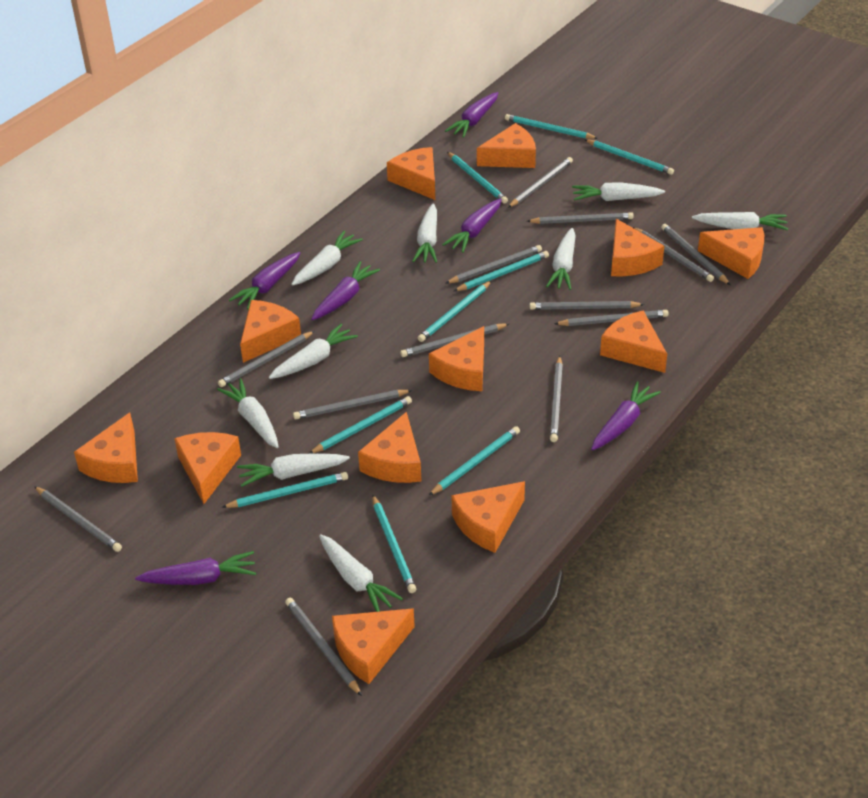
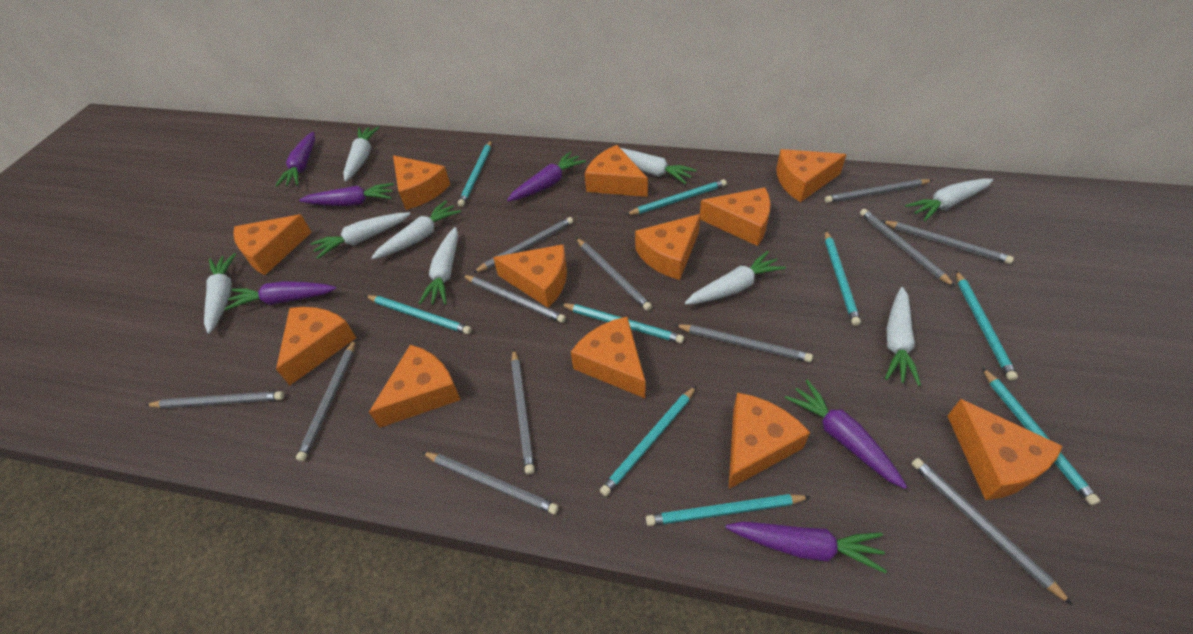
grey pencil: 13 -> 12

